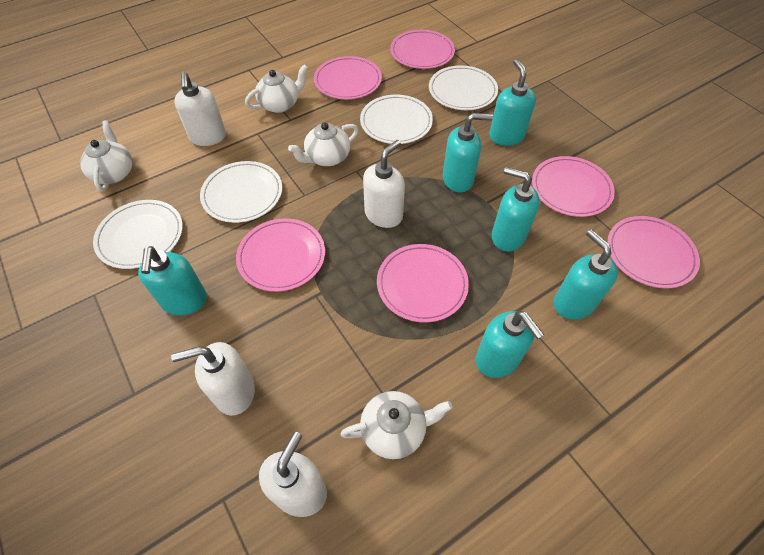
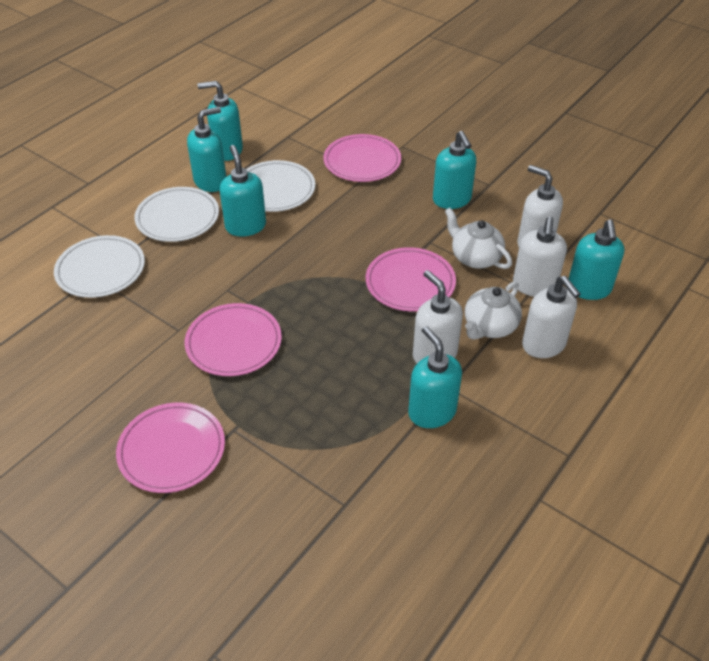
pink plate: 6 -> 4
white plate: 4 -> 3
white teapot: 4 -> 2

